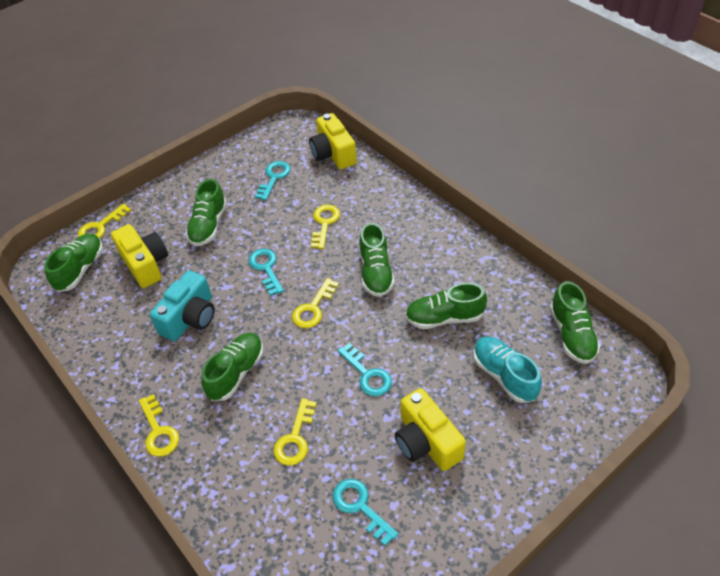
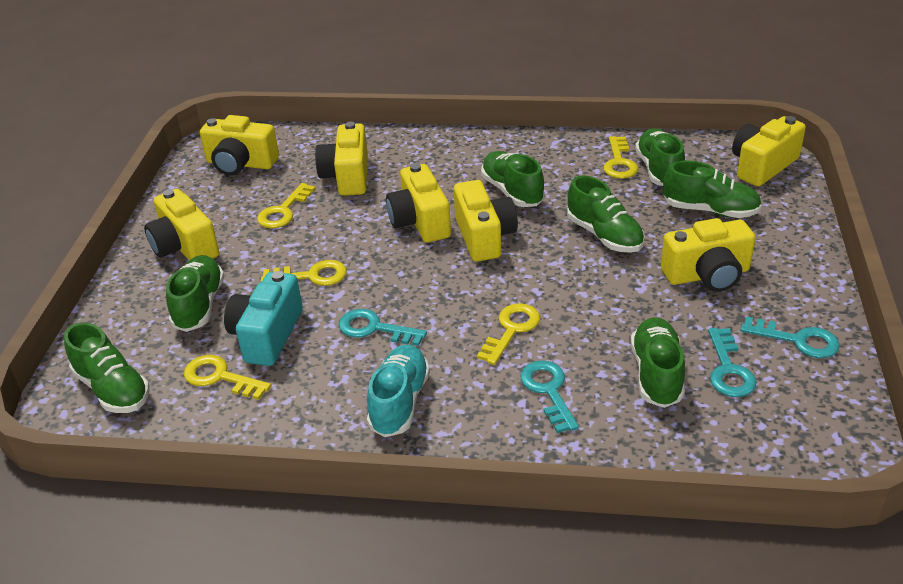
green shoe: 6 -> 7
yellow camera: 3 -> 7

